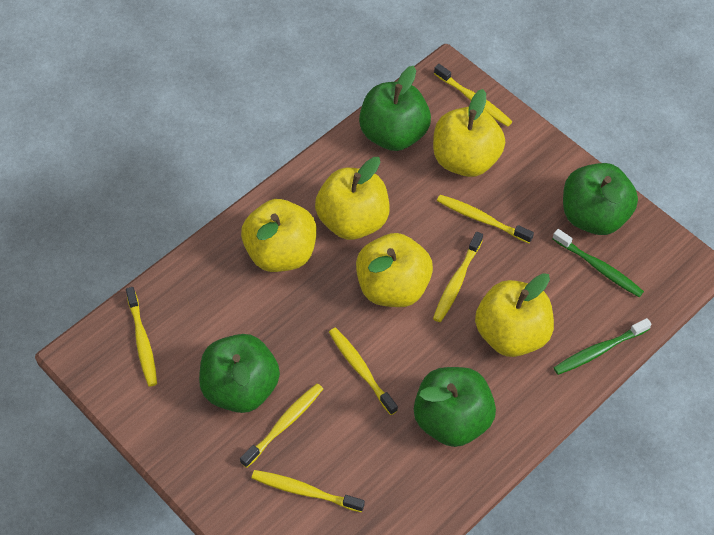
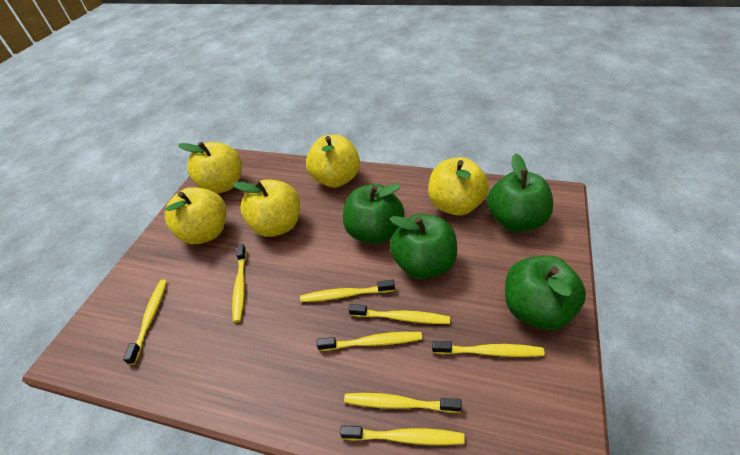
green toothbrush: 2 -> 0
yellow toothbrush: 7 -> 8

